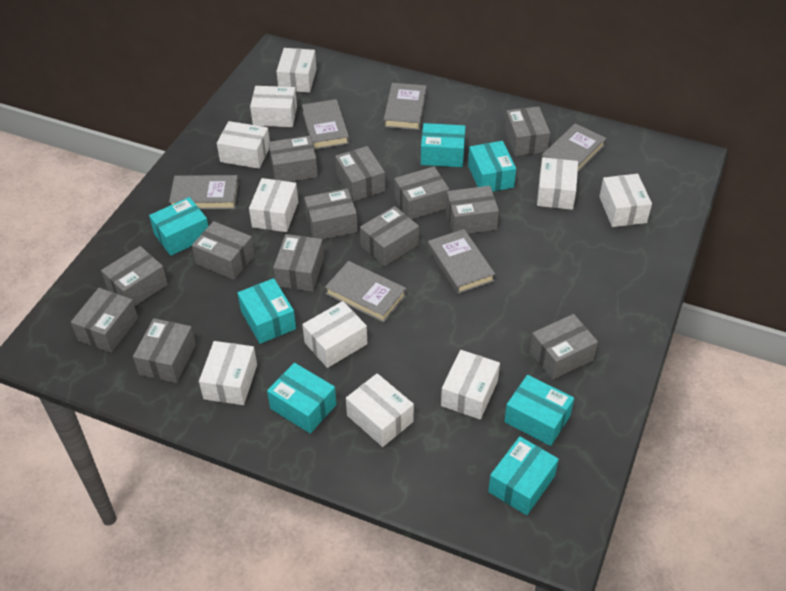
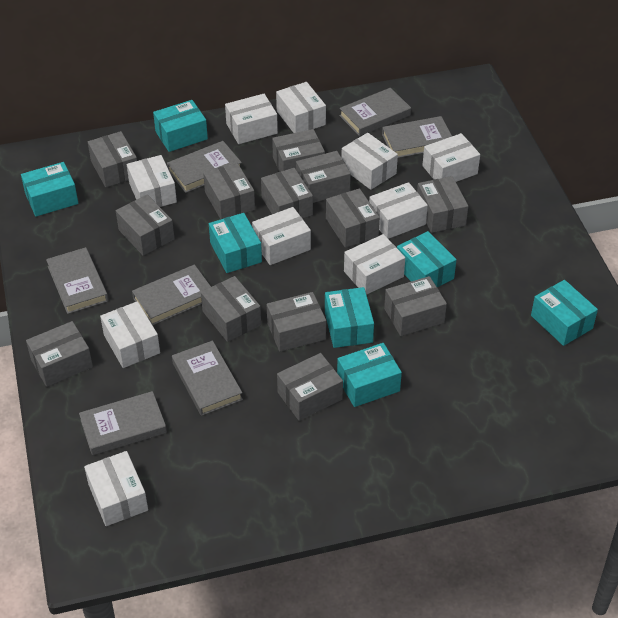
grey book: 6 -> 7

